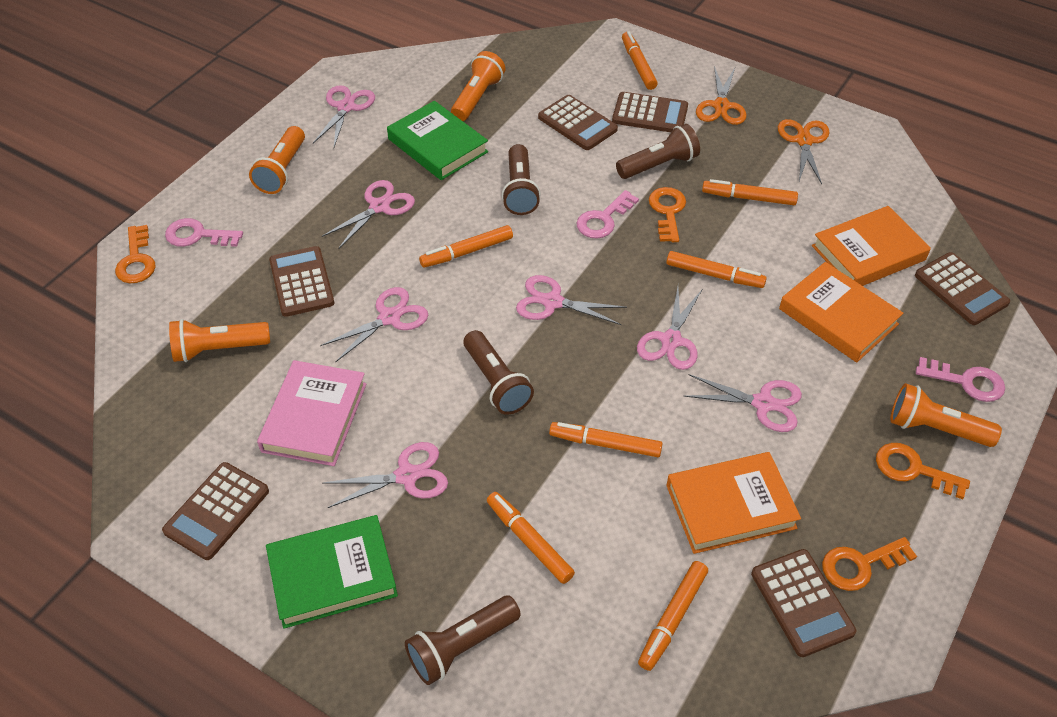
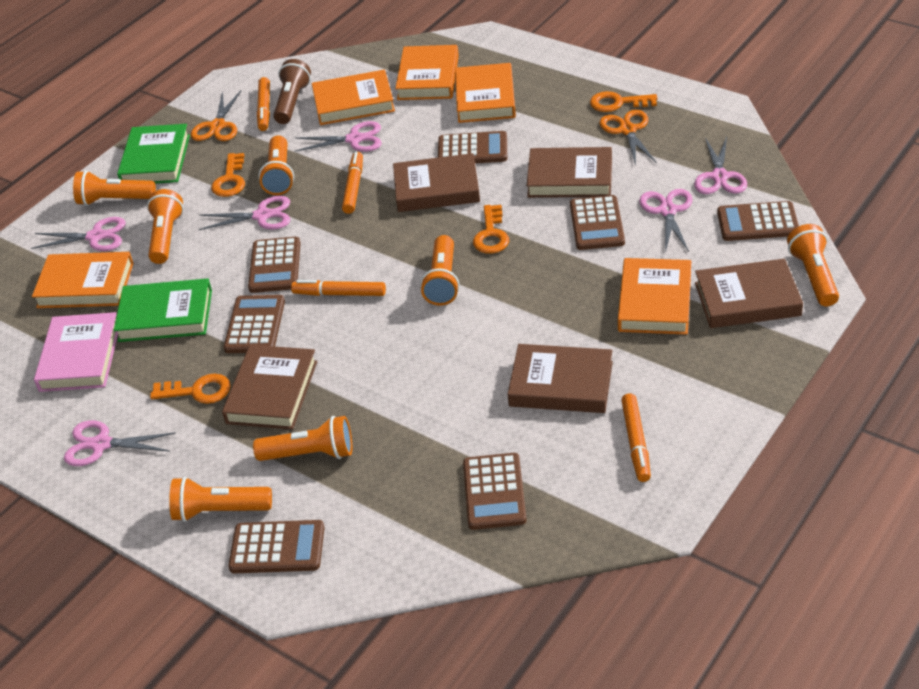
brown book: 0 -> 5
brown calculator: 6 -> 7
brown flashlight: 4 -> 1
orange book: 3 -> 5
orange flashlight: 4 -> 7
orange marker: 7 -> 4
pink key: 3 -> 0
pink scissors: 7 -> 6

